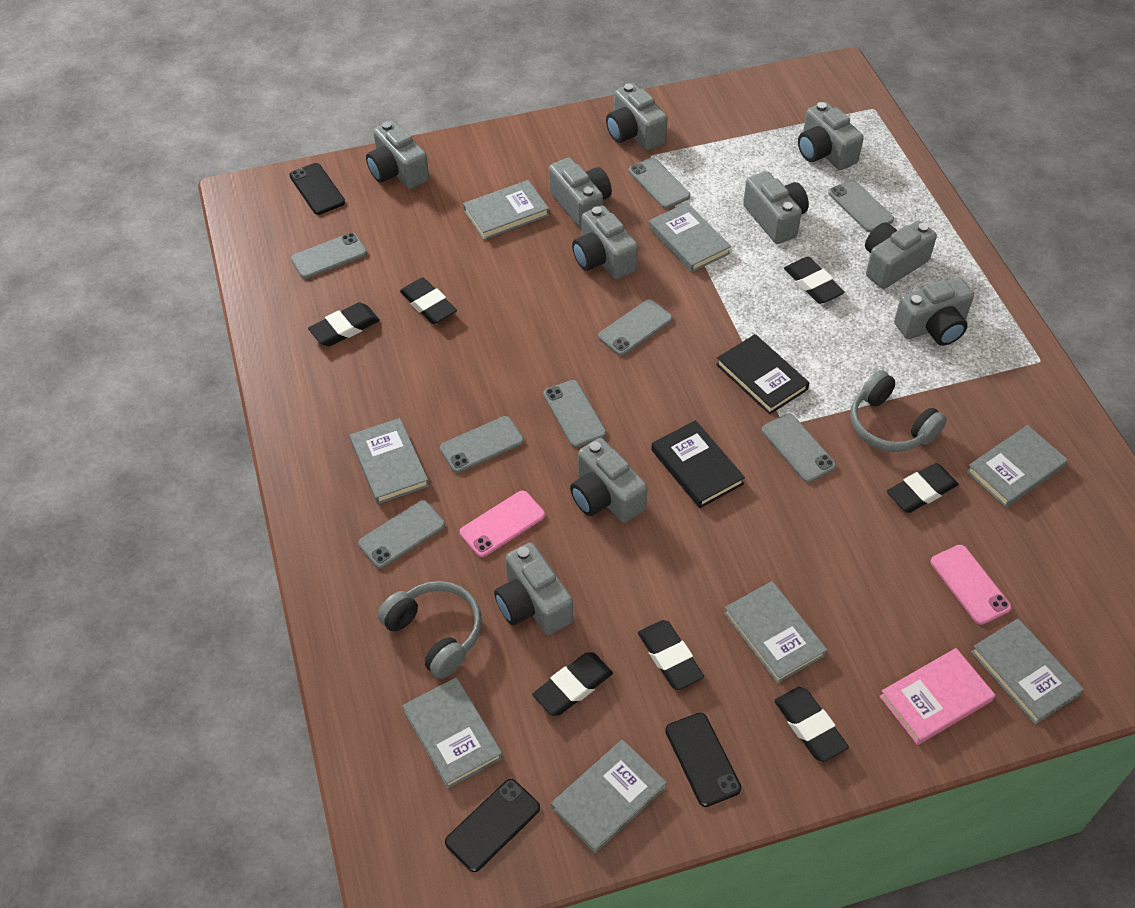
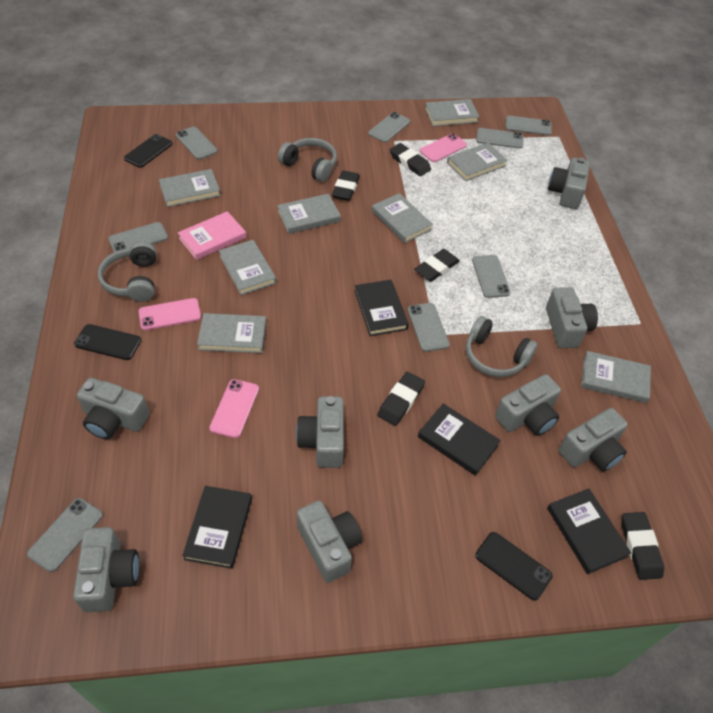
black book: 2 -> 4
black eraser: 7 -> 5
grey camera: 10 -> 8
grey headphones: 2 -> 3
pink phone: 2 -> 3

